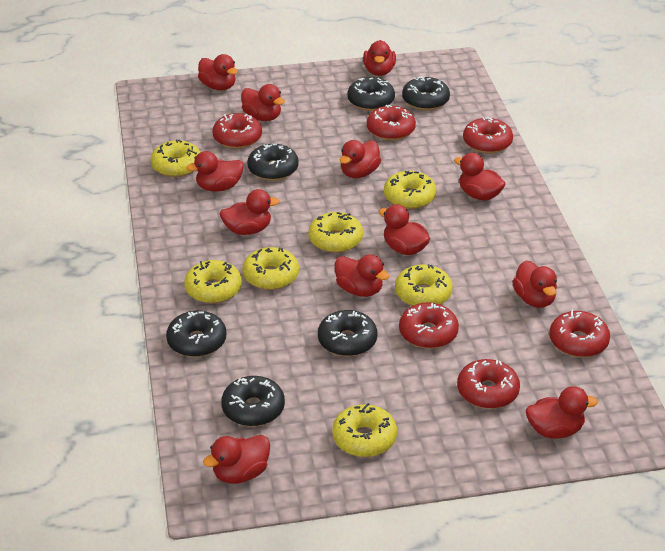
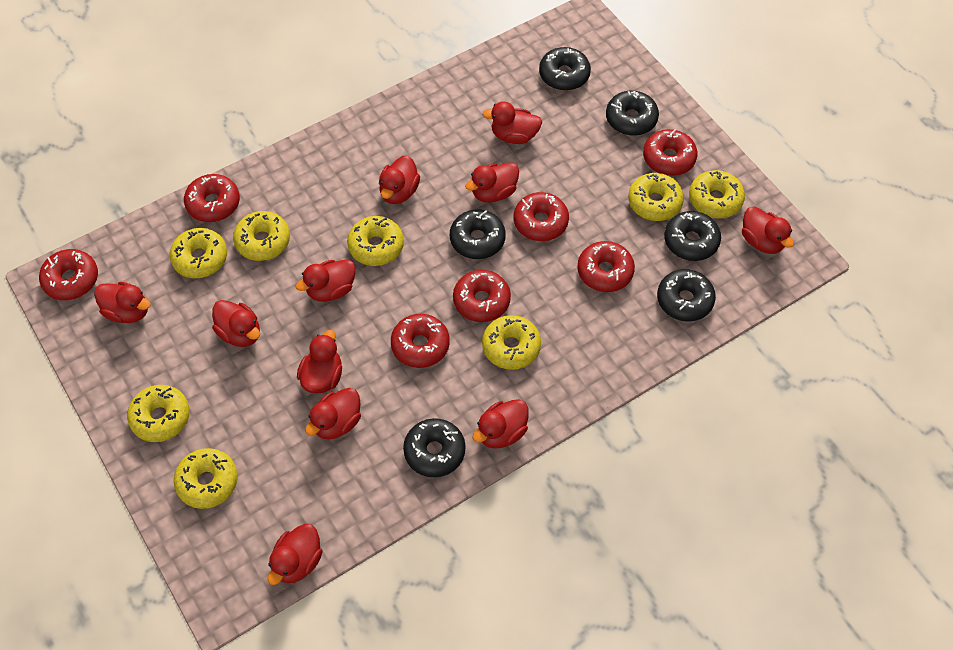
red donut: 6 -> 7
red duck: 12 -> 11
yellow donut: 7 -> 8

